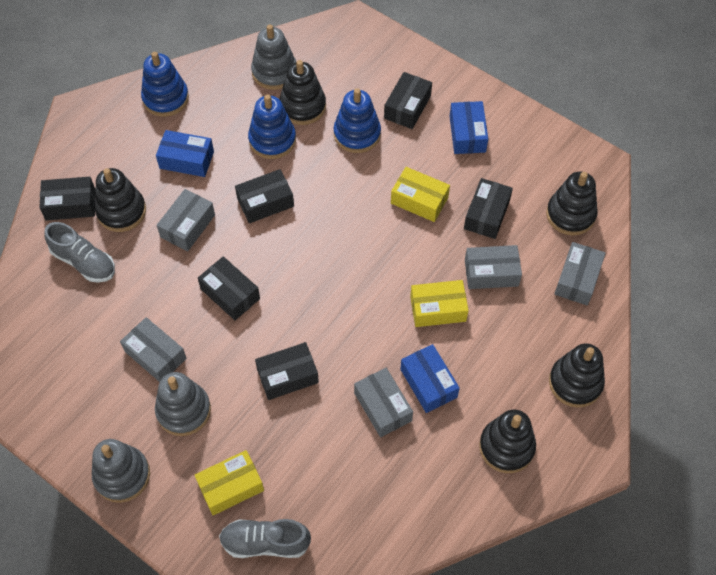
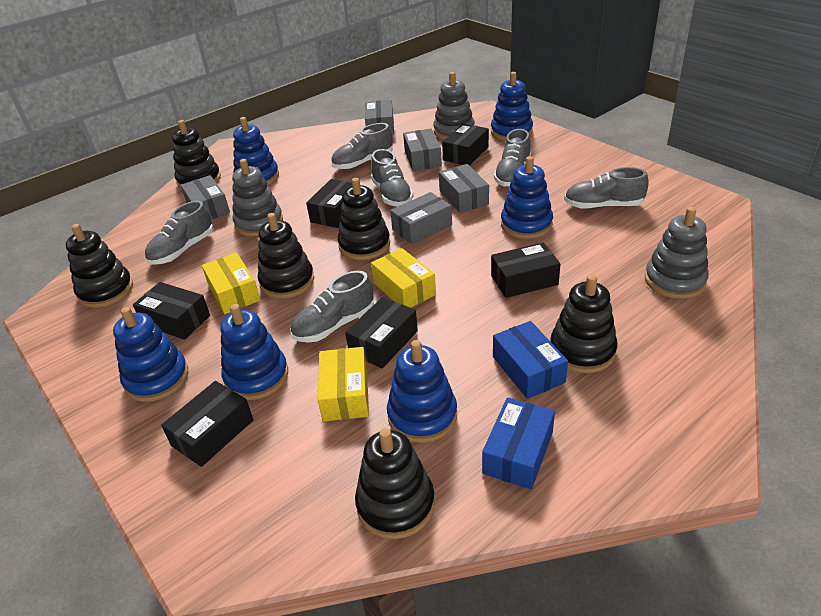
black stacking toy: 5 -> 6
blue box: 3 -> 2
blue stacking toy: 3 -> 6
grey shoe: 2 -> 6

